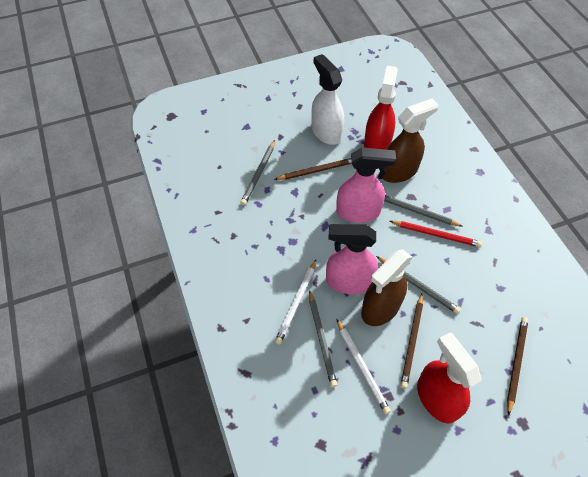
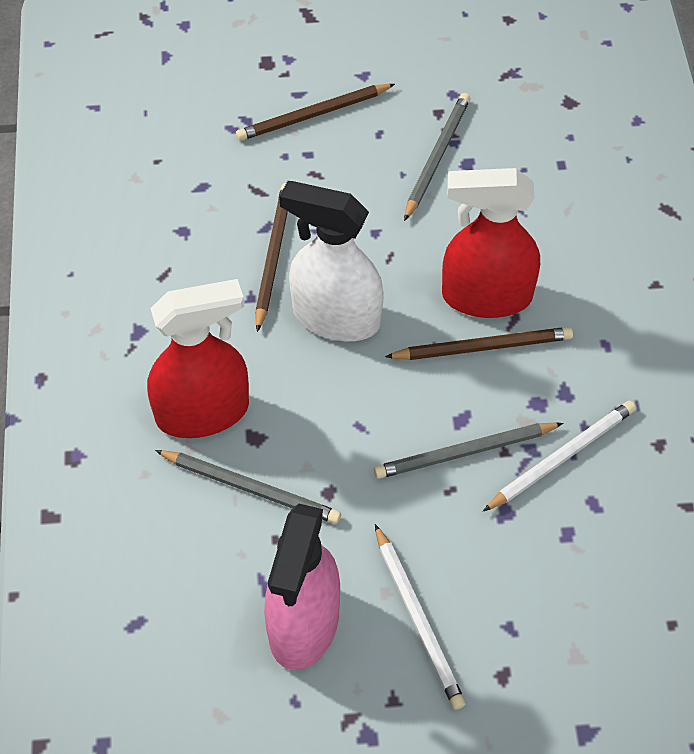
brown spray bottle: 2 -> 0
grey pencil: 4 -> 3
pink spray bottle: 2 -> 1
red pencil: 1 -> 0

